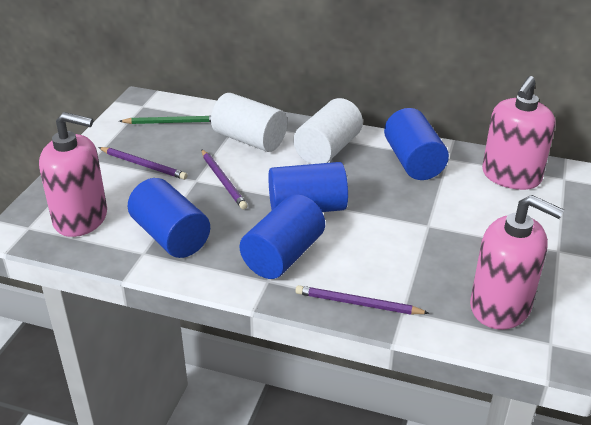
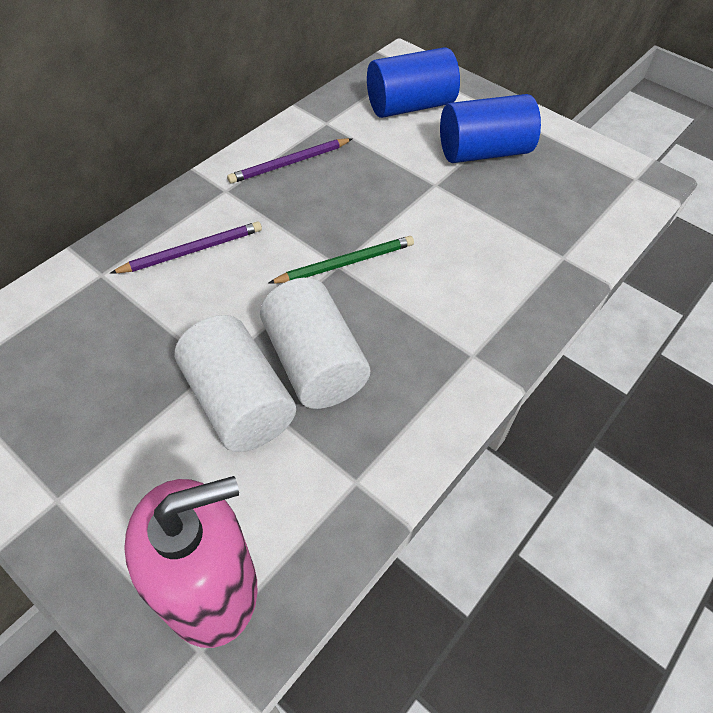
blue cylinder: 4 -> 2
pink soap dispenser: 3 -> 1
purple pencil: 3 -> 2

